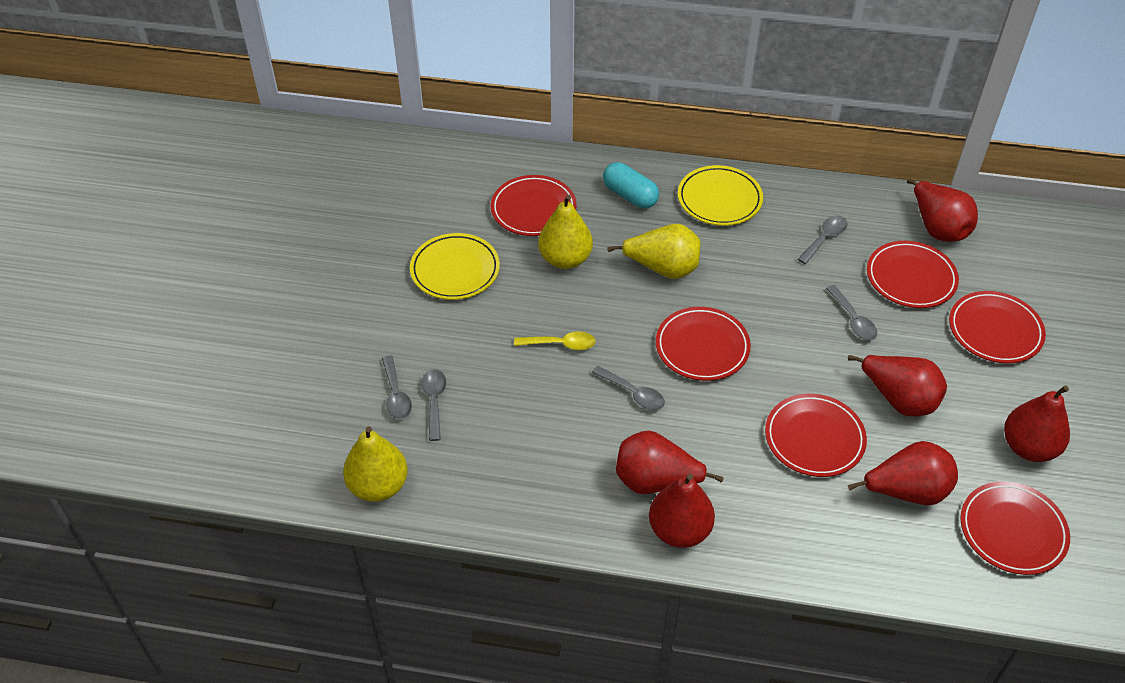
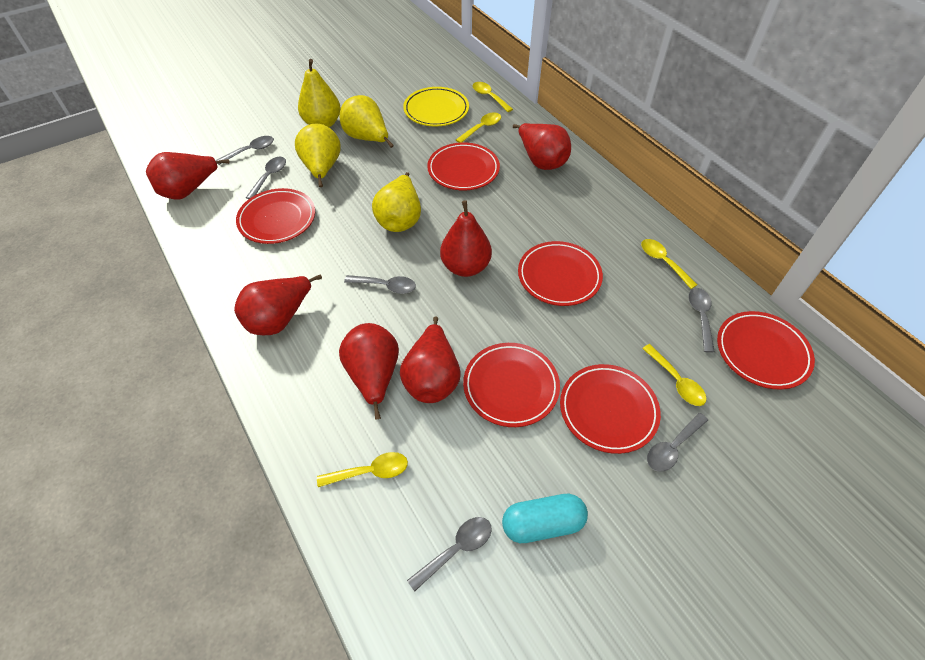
grey spoon: 5 -> 6
yellow pear: 3 -> 4
yellow plate: 2 -> 1
yellow spoon: 1 -> 5

